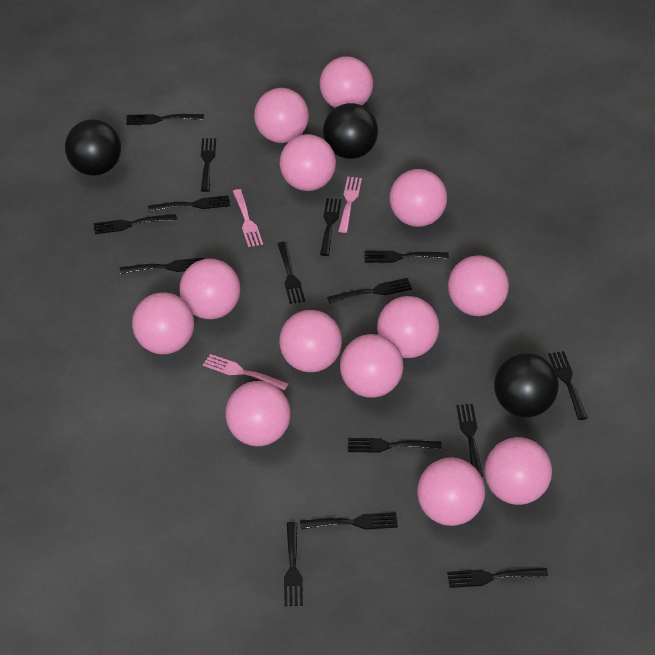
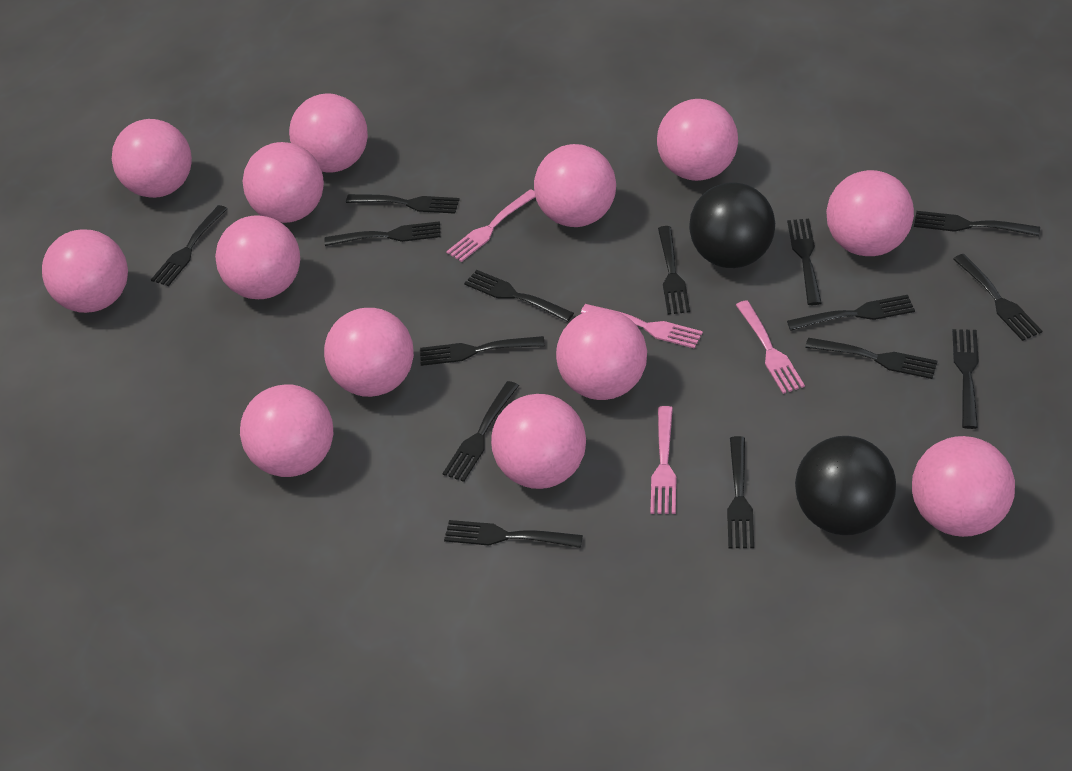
black ball: 3 -> 2
pink fork: 3 -> 4

